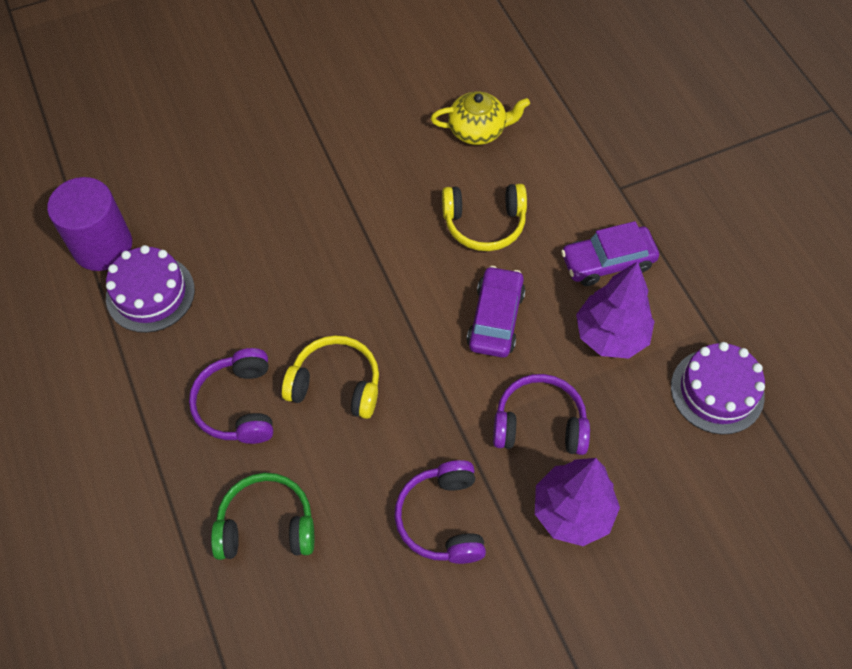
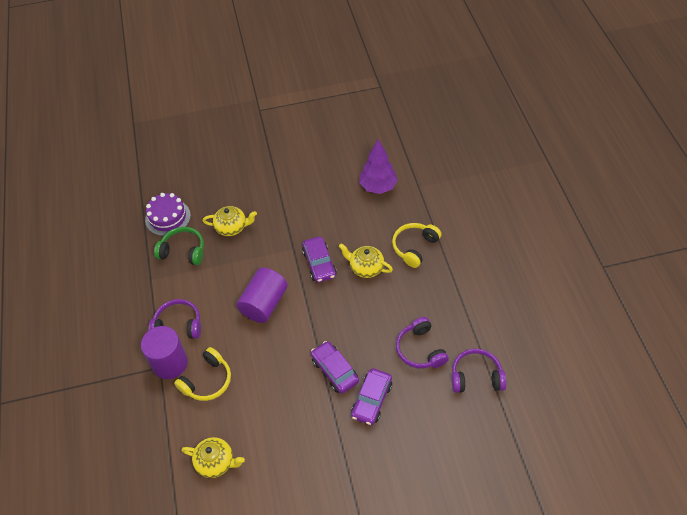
purple cake: 2 -> 1
purple car: 2 -> 3
purple cylinder: 1 -> 2
purple tree: 2 -> 1
yellow teapot: 1 -> 3

